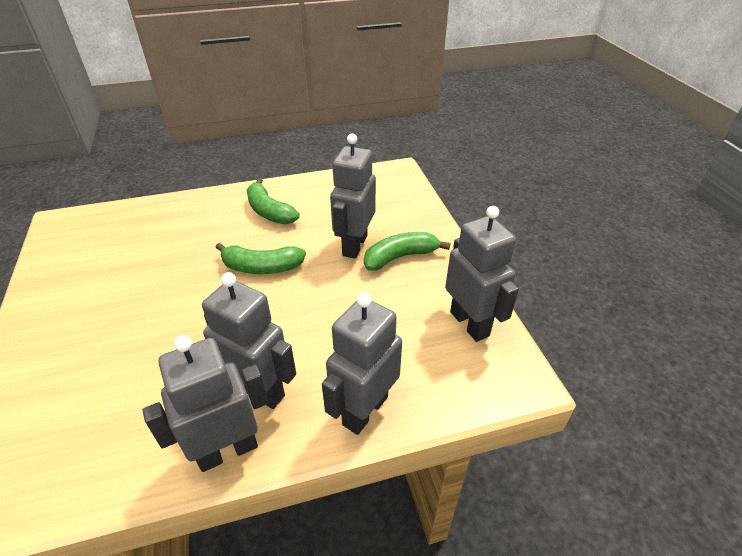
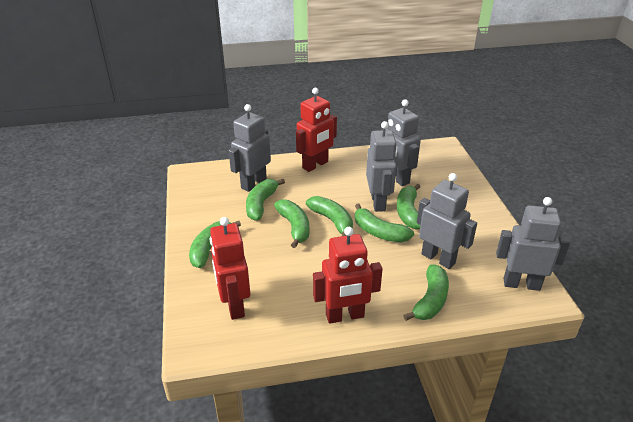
green banana: 3 -> 7
red robot: 0 -> 3

